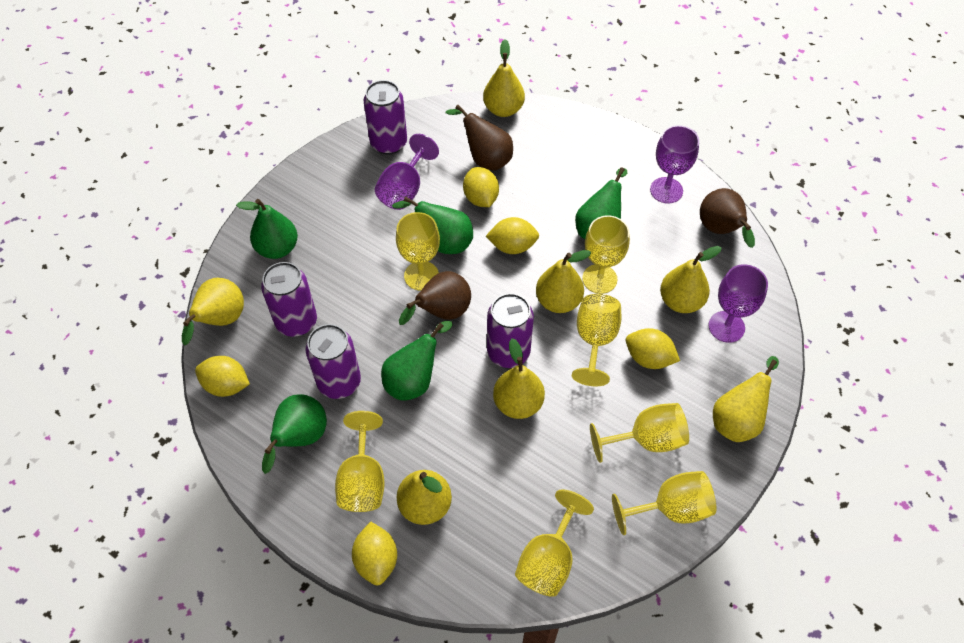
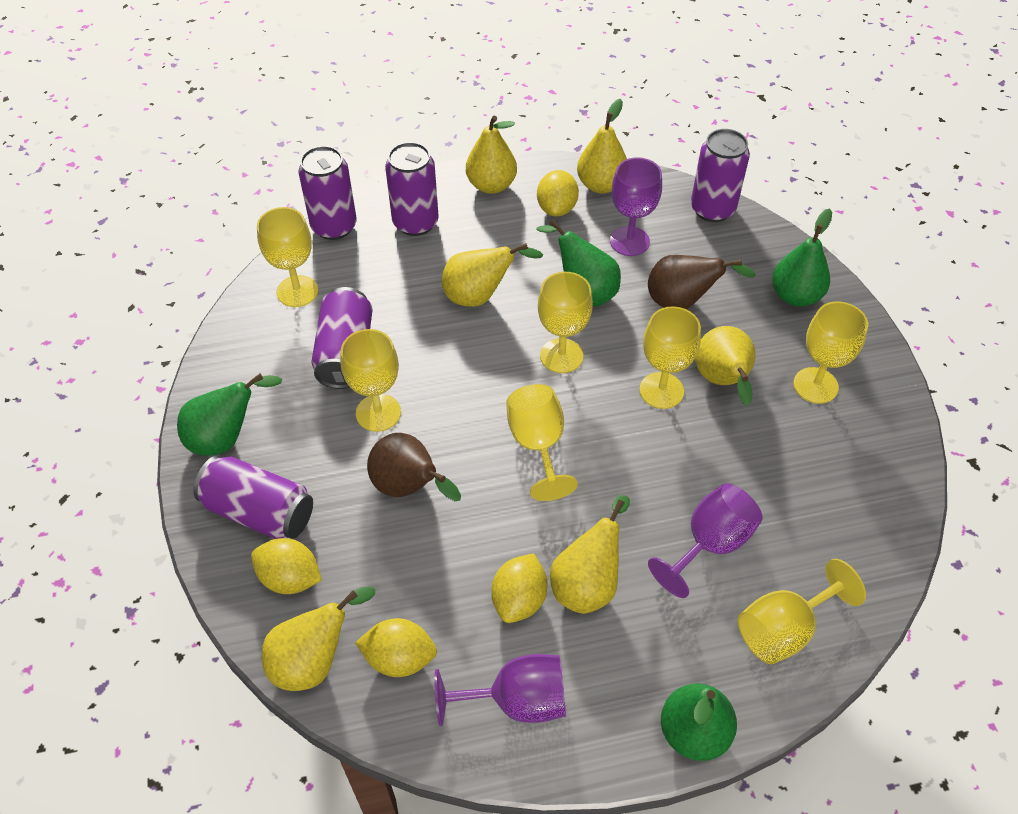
brown pear: 3 -> 2
green pear: 5 -> 4
purple can: 4 -> 5
yellow lemon: 5 -> 4
yellow pear: 7 -> 6

